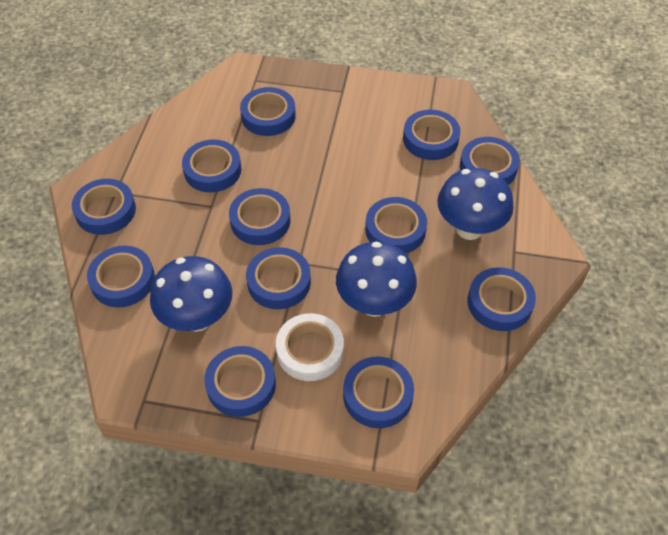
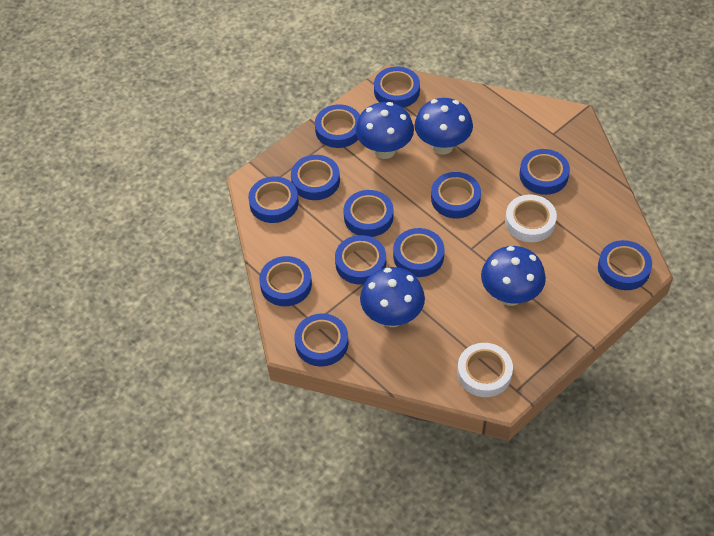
blue mushroom: 3 -> 4
white tape: 1 -> 2

